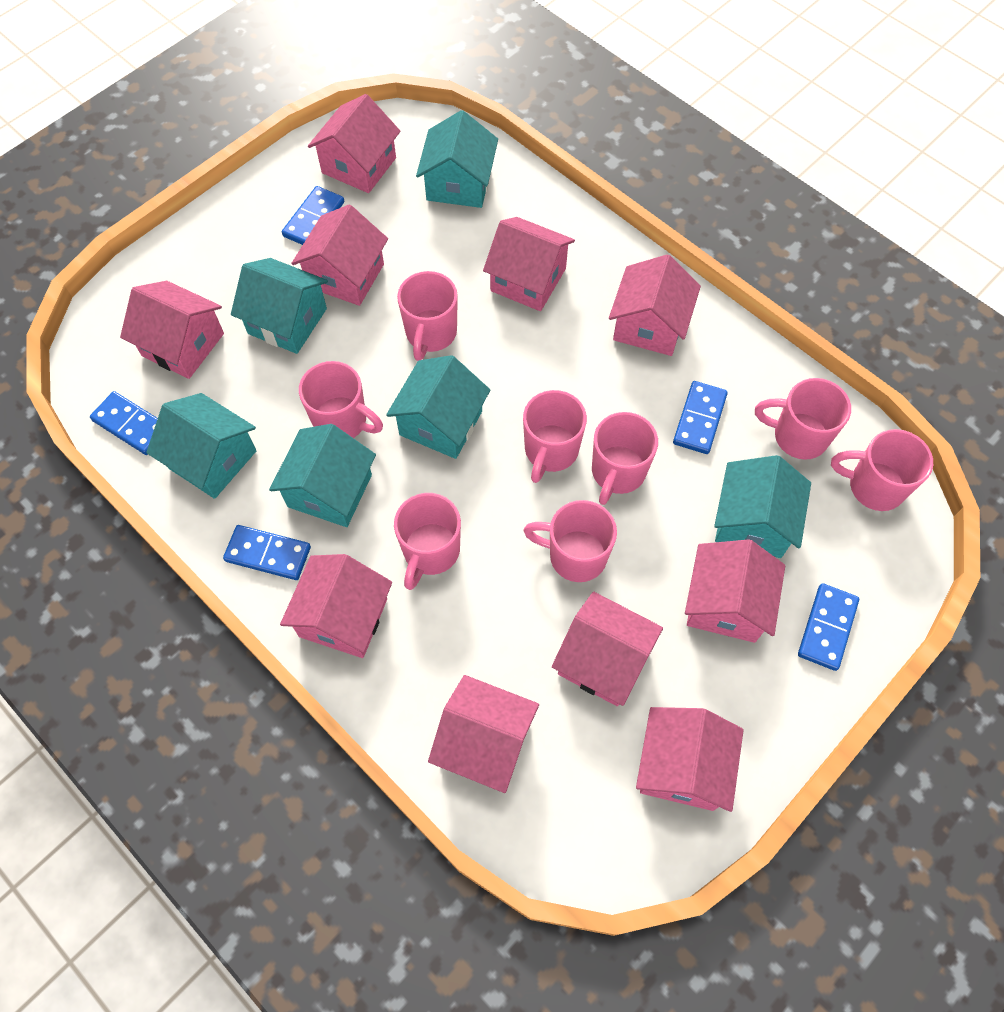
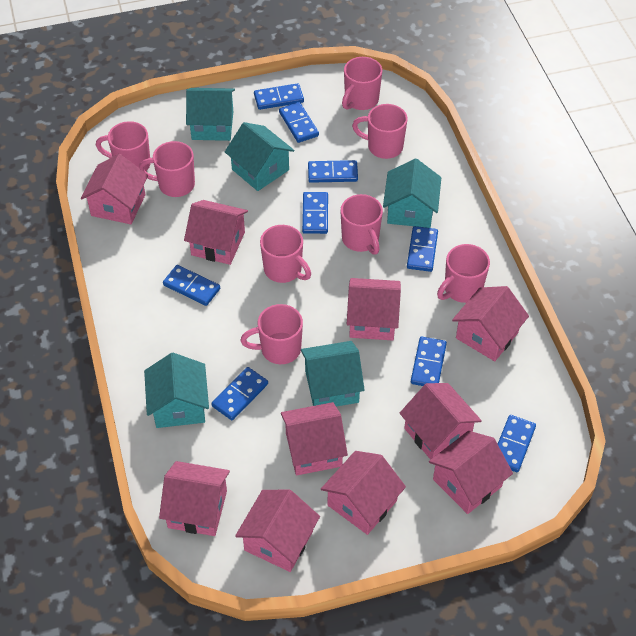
blue domino: 5 -> 9
turquoise house: 6 -> 5

